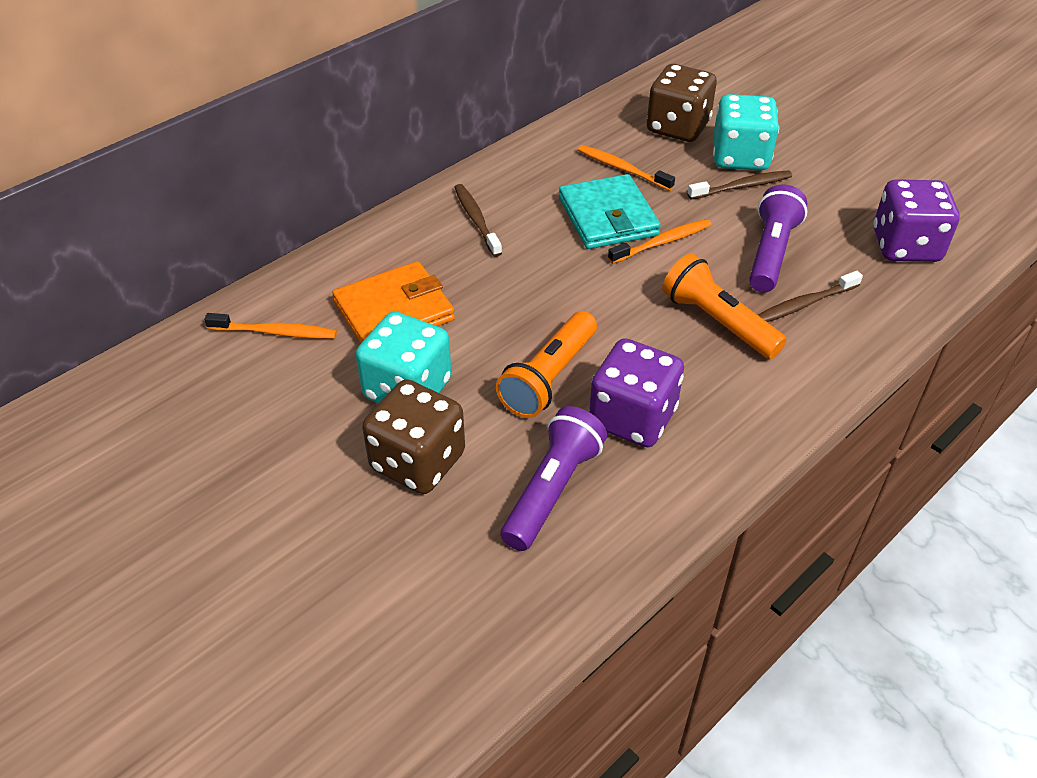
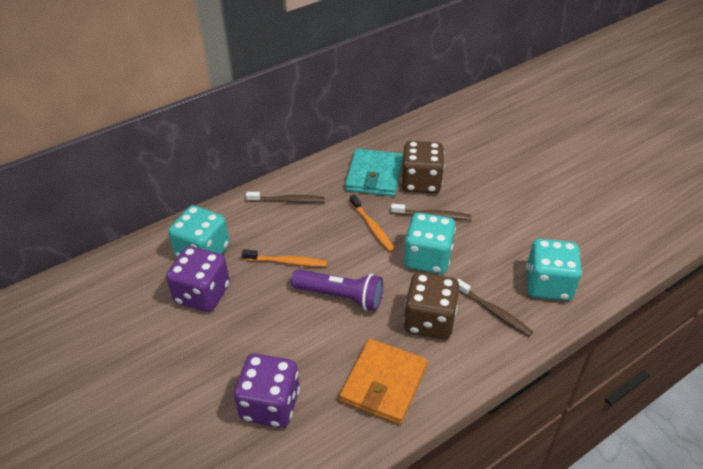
orange flashlight: 2 -> 0
orange toothbrush: 3 -> 2
purple flashlight: 2 -> 1
turquoise dice: 2 -> 3

